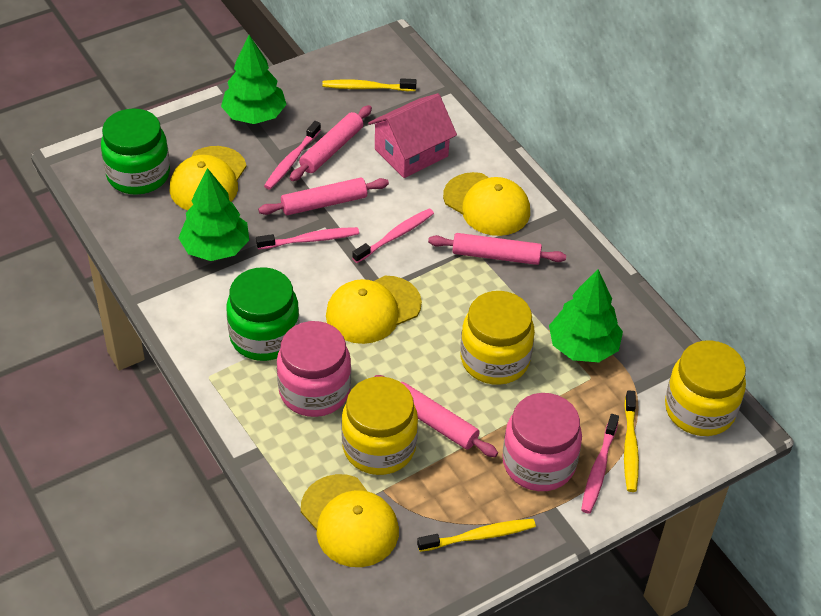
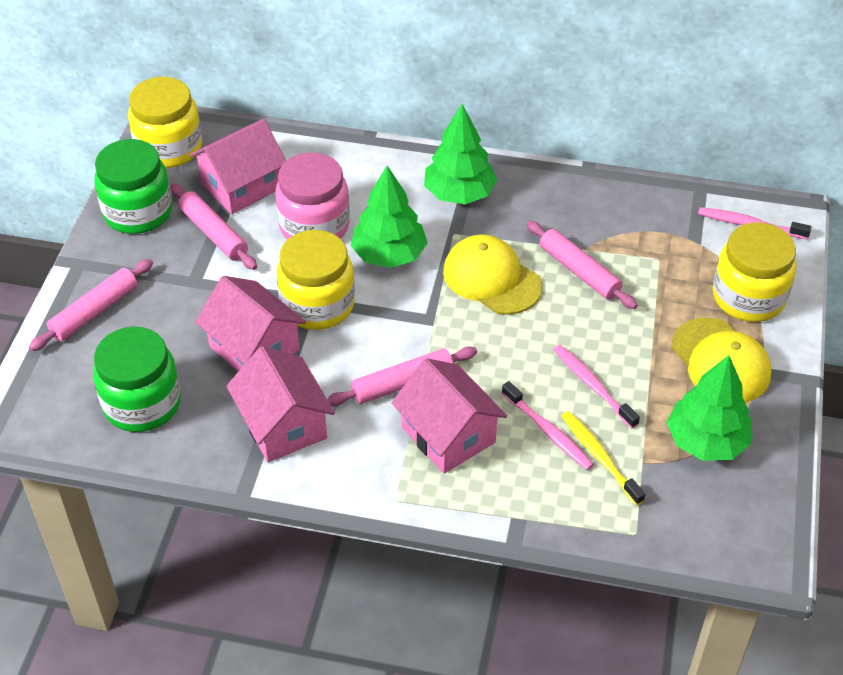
pink house: 1 -> 4
pink jar: 2 -> 1
pink toothbrush: 4 -> 3
yellow cap: 4 -> 2
yellow toothbrush: 3 -> 1

